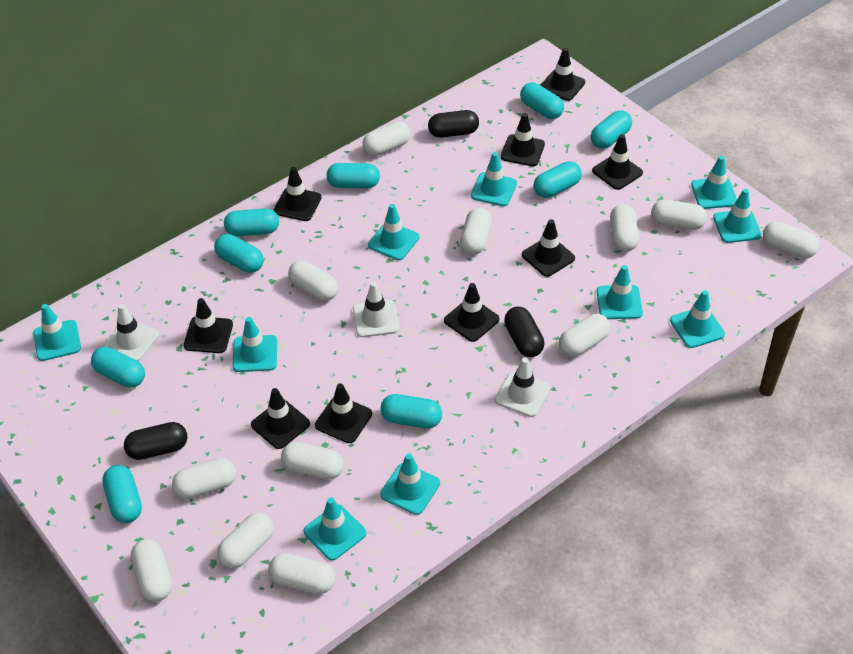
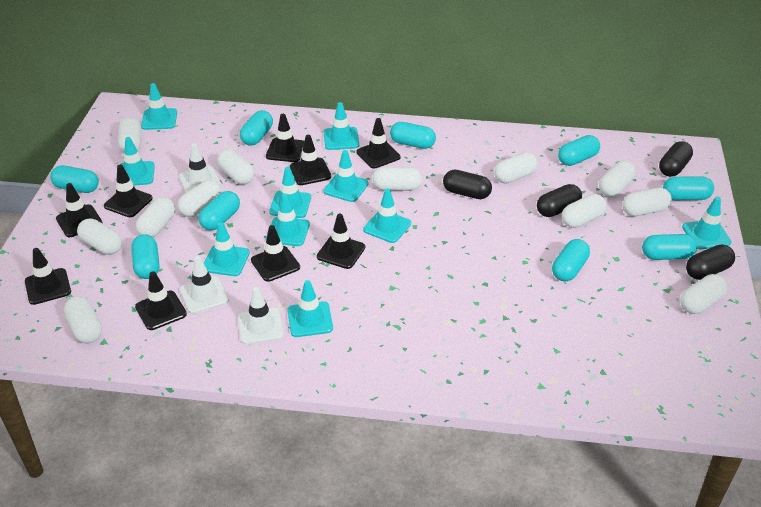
black capsule: 3 -> 4

